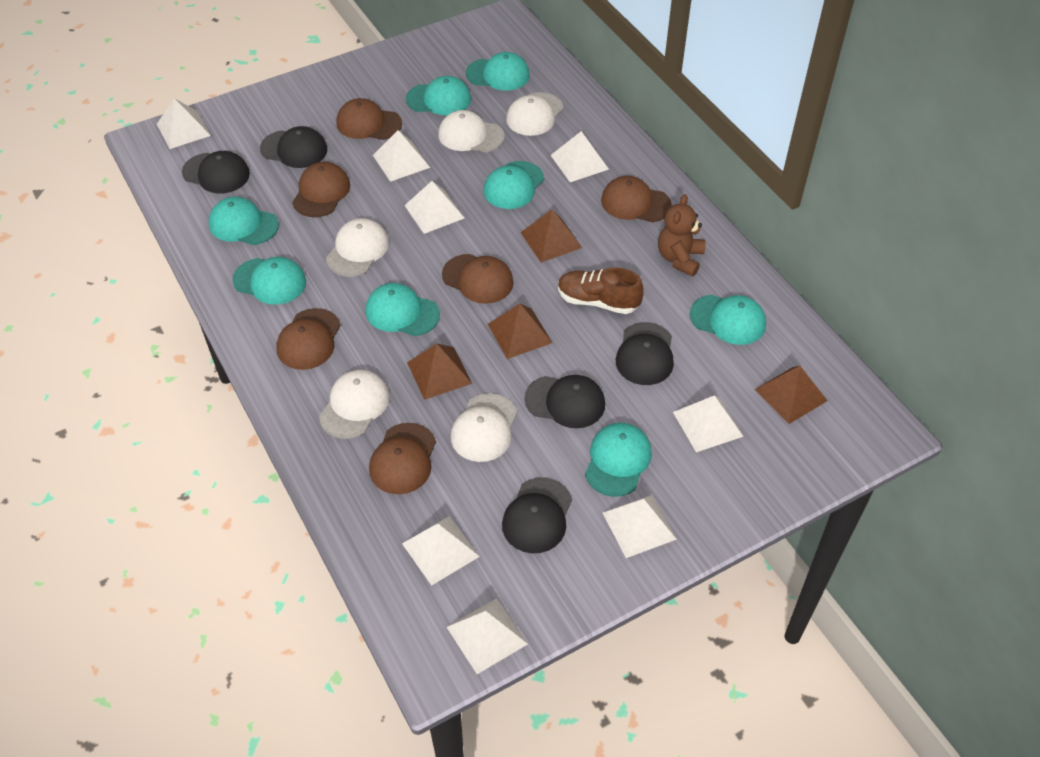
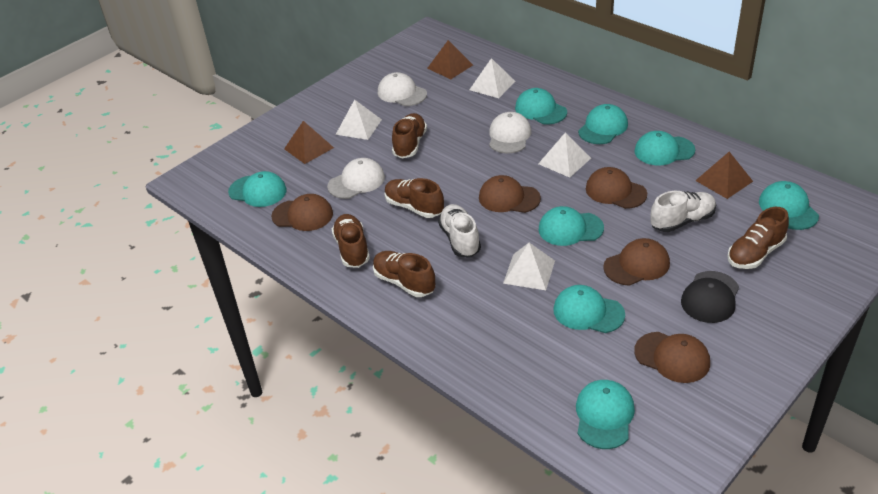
black cap: 5 -> 1
brown cap: 6 -> 5
brown pyramid: 4 -> 3
brown shoe: 1 -> 5
brown teddy bear: 1 -> 0
white cap: 5 -> 3
white pyramid: 8 -> 4
white shoe: 0 -> 2

